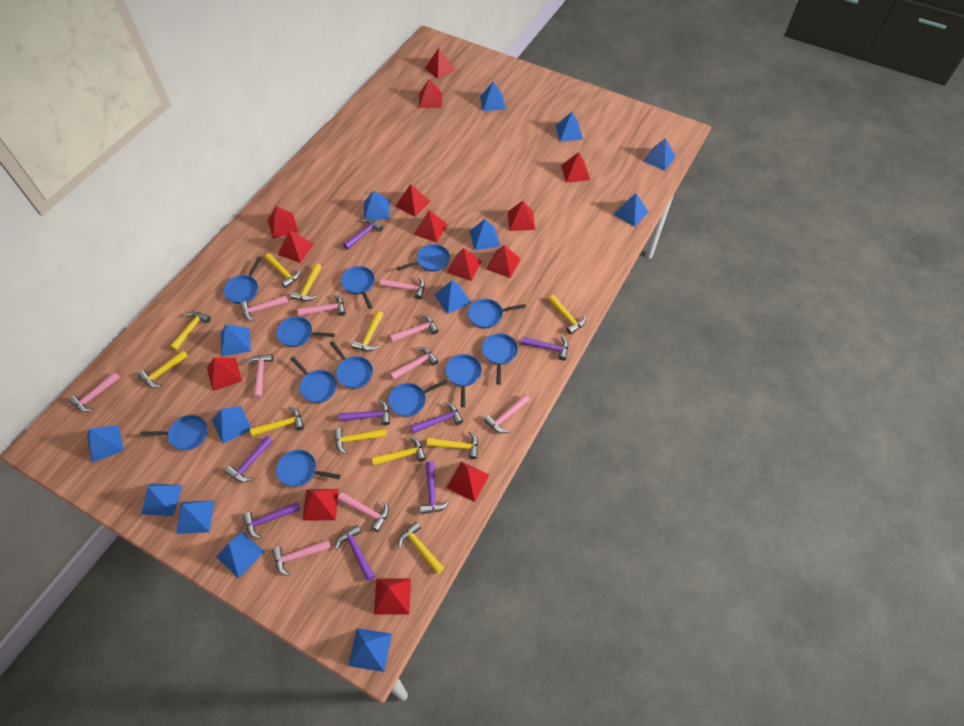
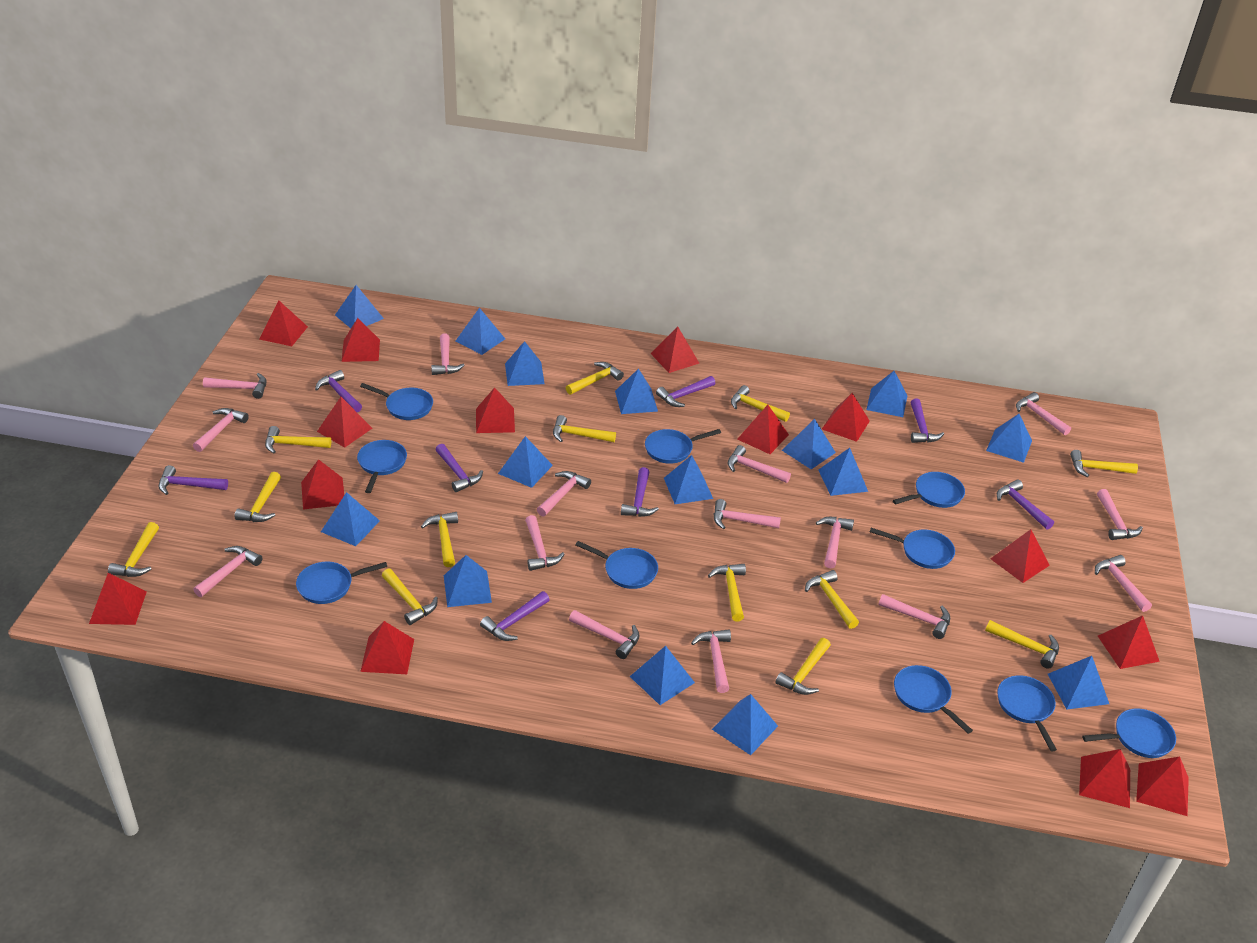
blue pan: 12 -> 10
blue pyramid: 14 -> 15
pink hammer: 10 -> 15
yellow hammer: 11 -> 13

